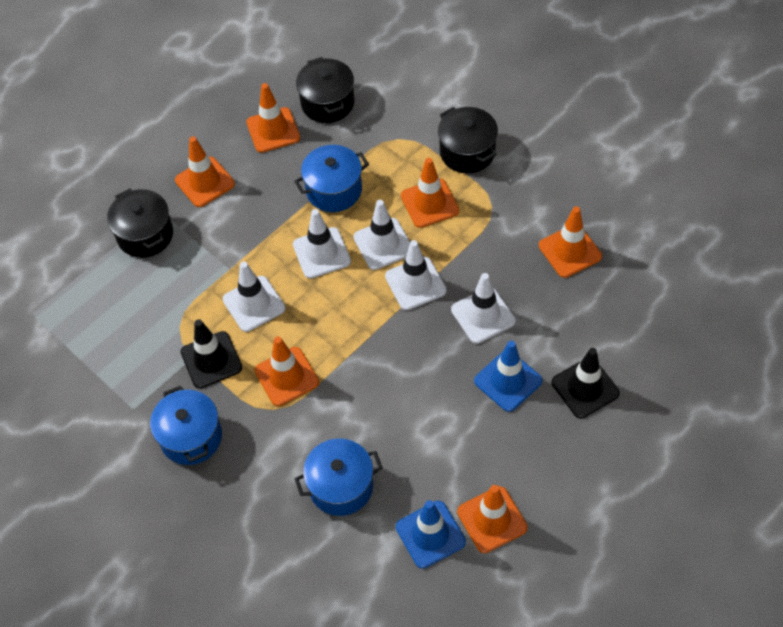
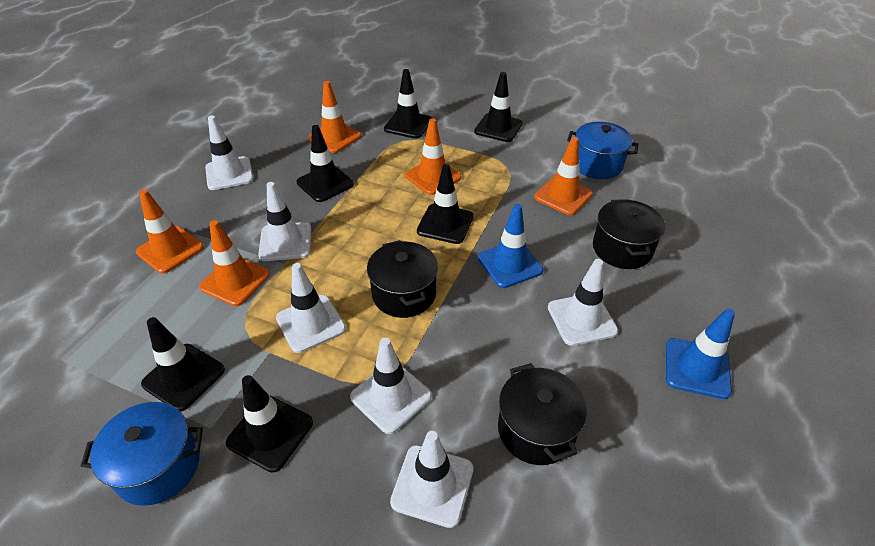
black traffic cone: 2 -> 6
blue pot: 3 -> 2
orange traffic cone: 6 -> 5
white traffic cone: 5 -> 6

